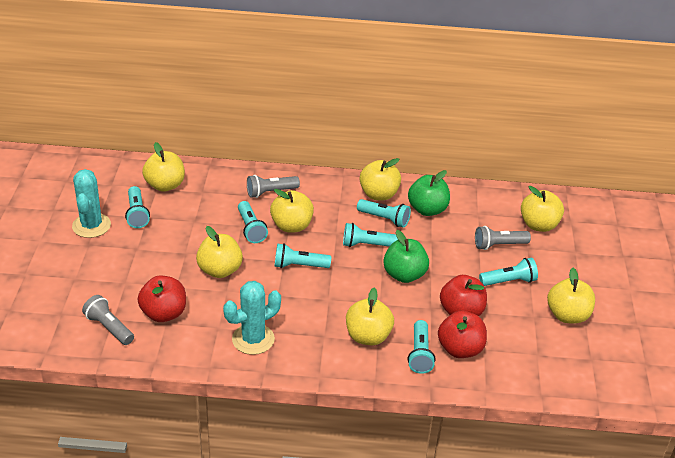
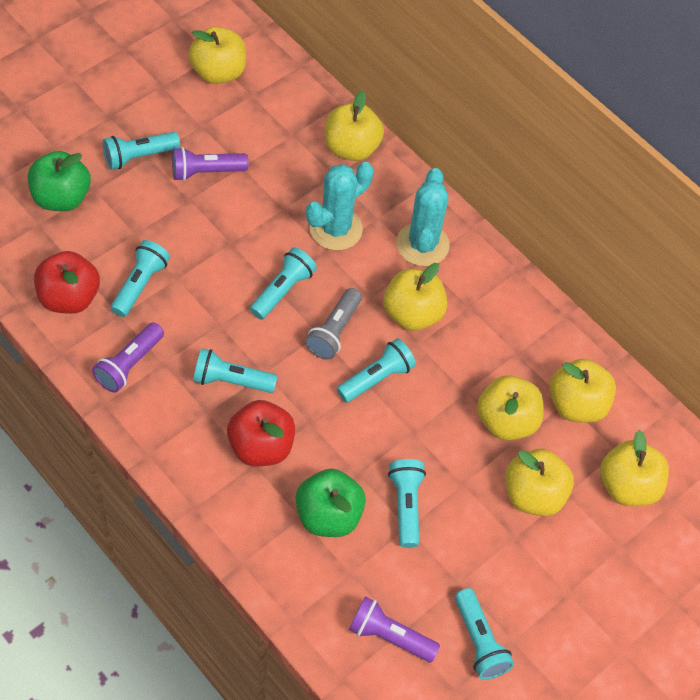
grey flashlight: 3 -> 1
purple flashlight: 0 -> 3
red apple: 3 -> 2

